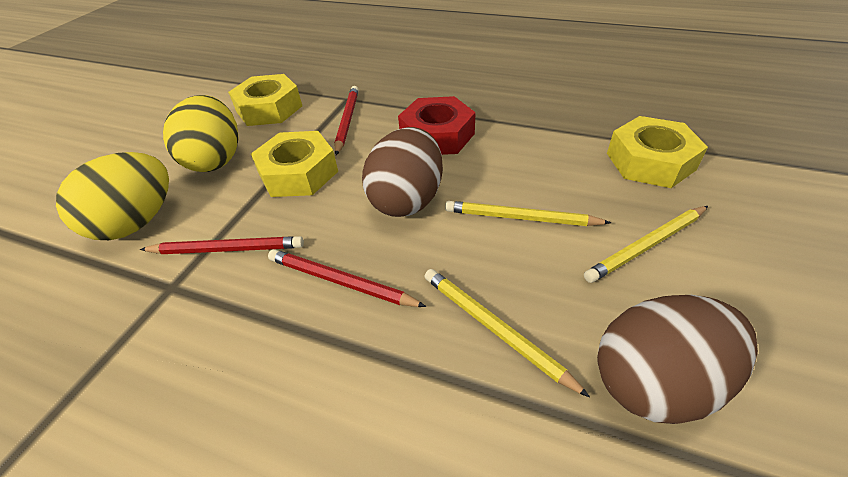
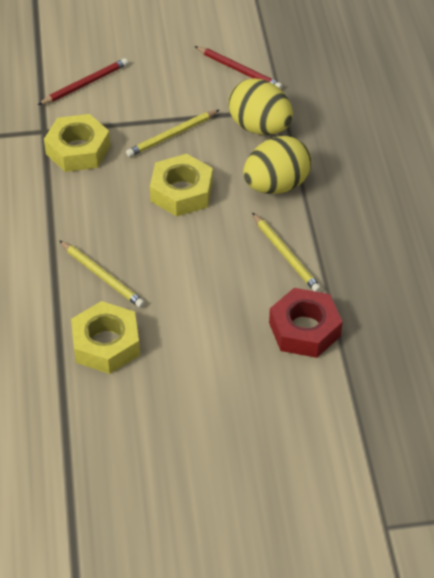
brown egg: 2 -> 0
red pencil: 3 -> 2

